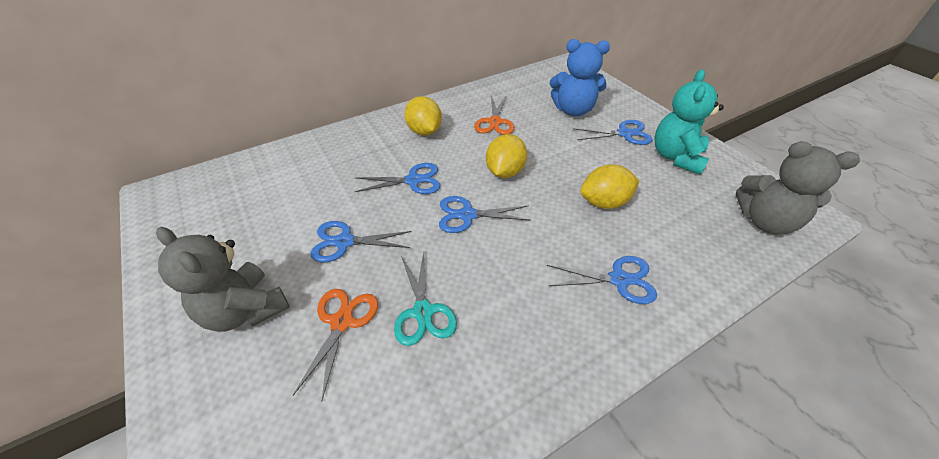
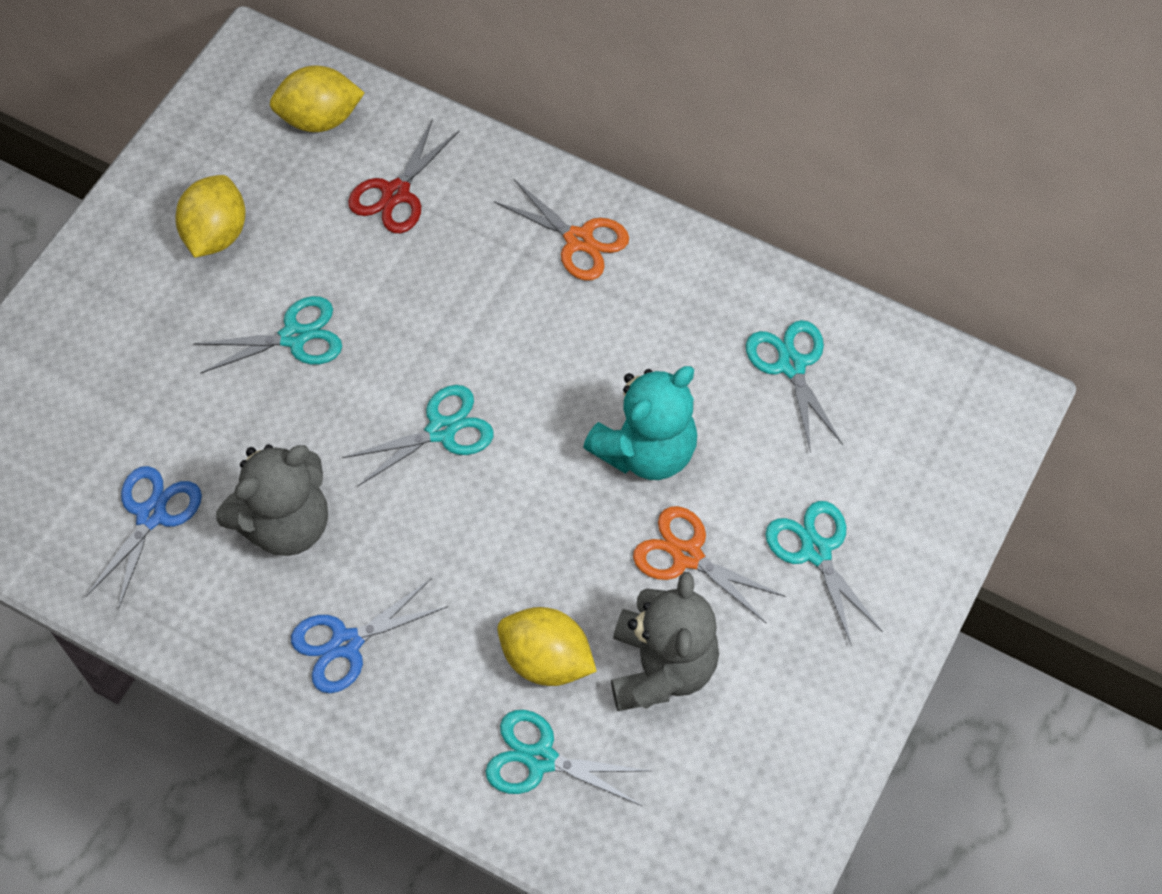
blue scissors: 5 -> 2
blue teddy bear: 1 -> 0
red scissors: 0 -> 1
turquoise scissors: 1 -> 5

